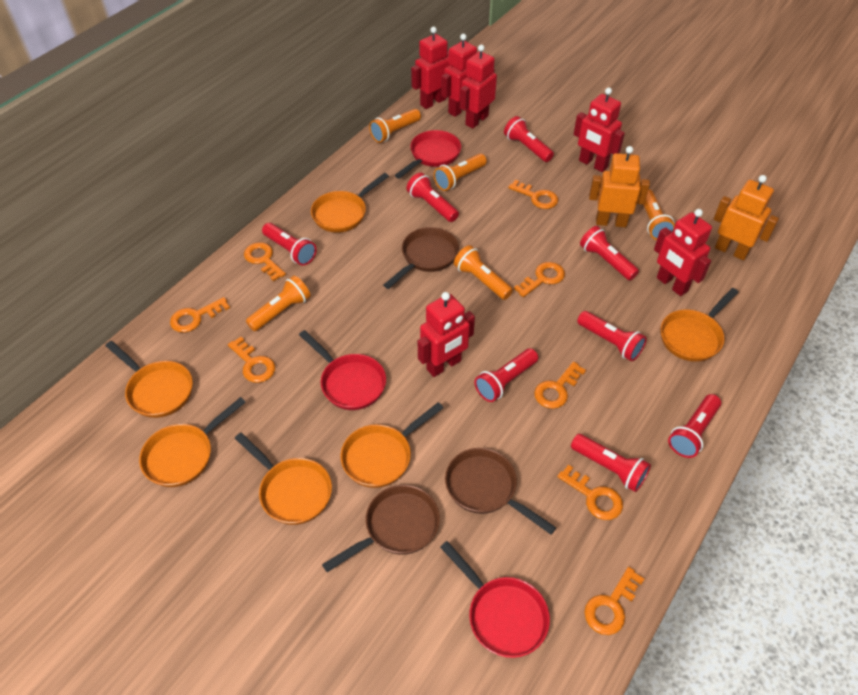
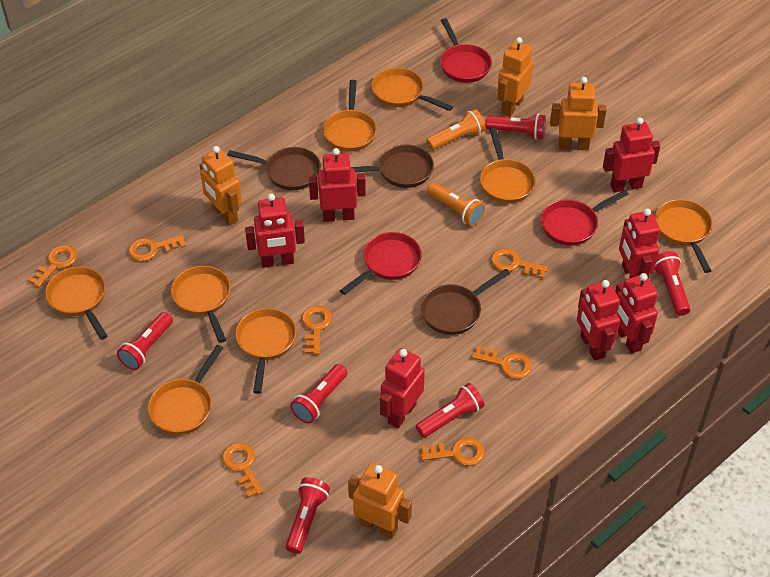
orange flashlight: 5 -> 2
orange key: 8 -> 7
orange pan: 6 -> 8
orange robot: 2 -> 4
red flashlight: 8 -> 6
red robot: 6 -> 7

